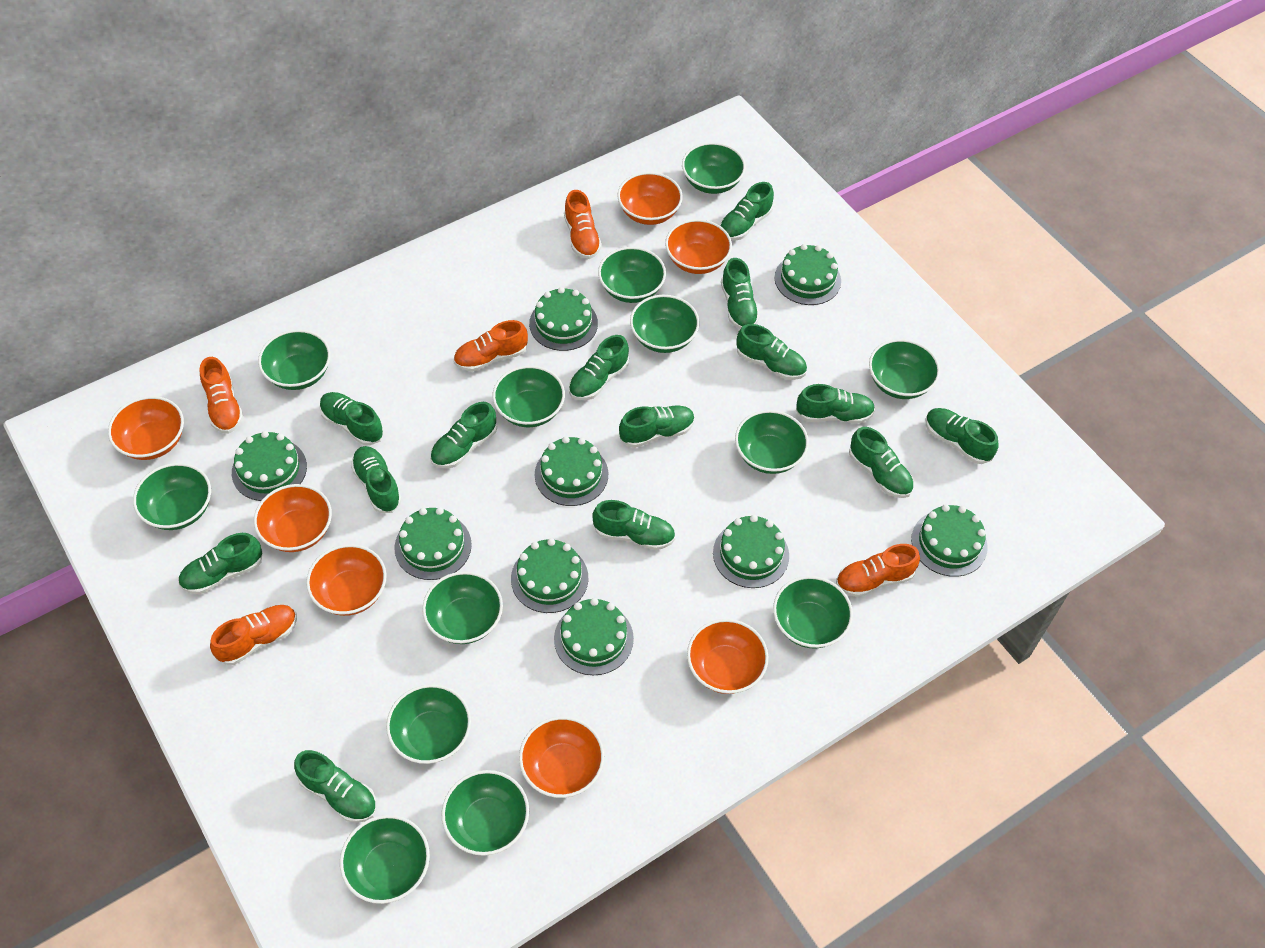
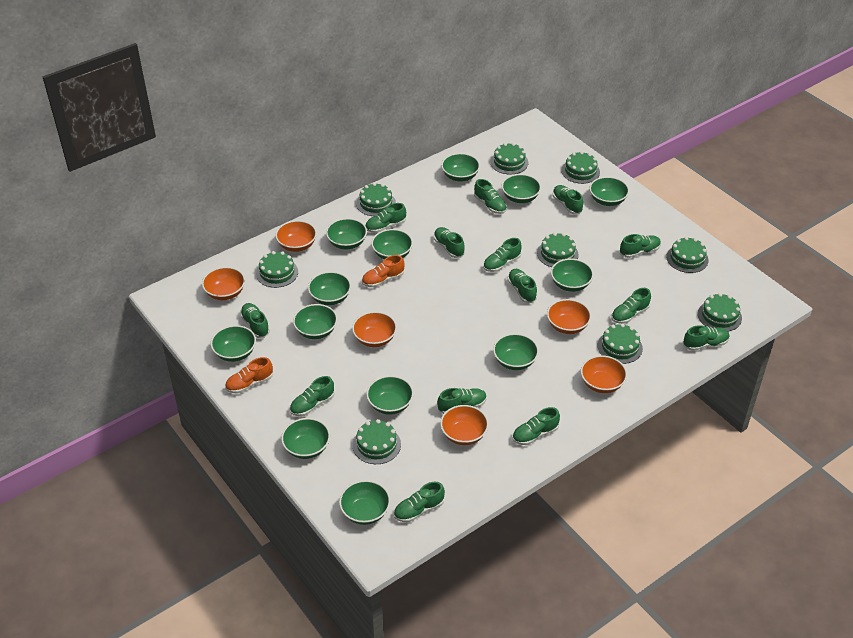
orange bowl: 7 -> 6
orange shoe: 5 -> 2

